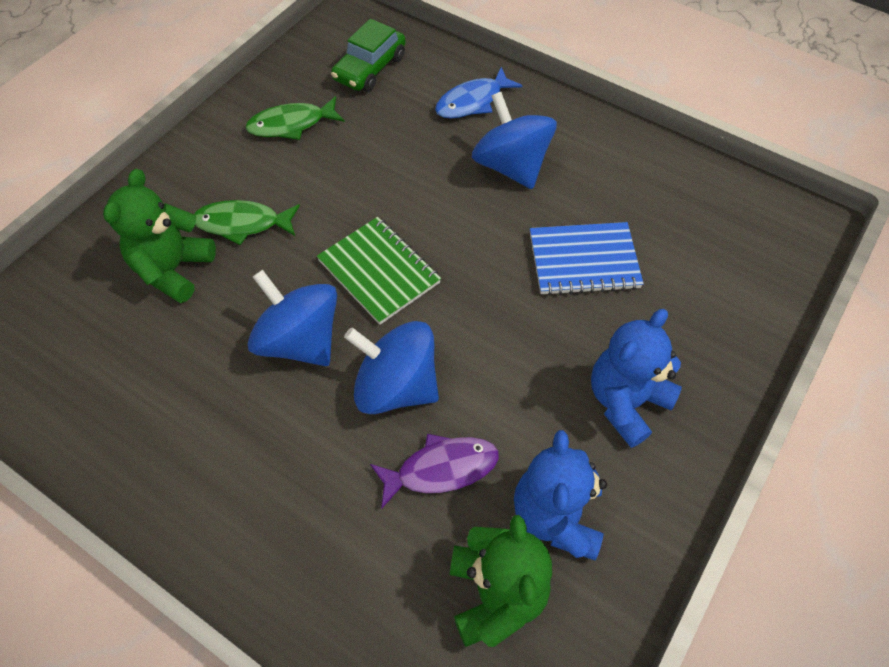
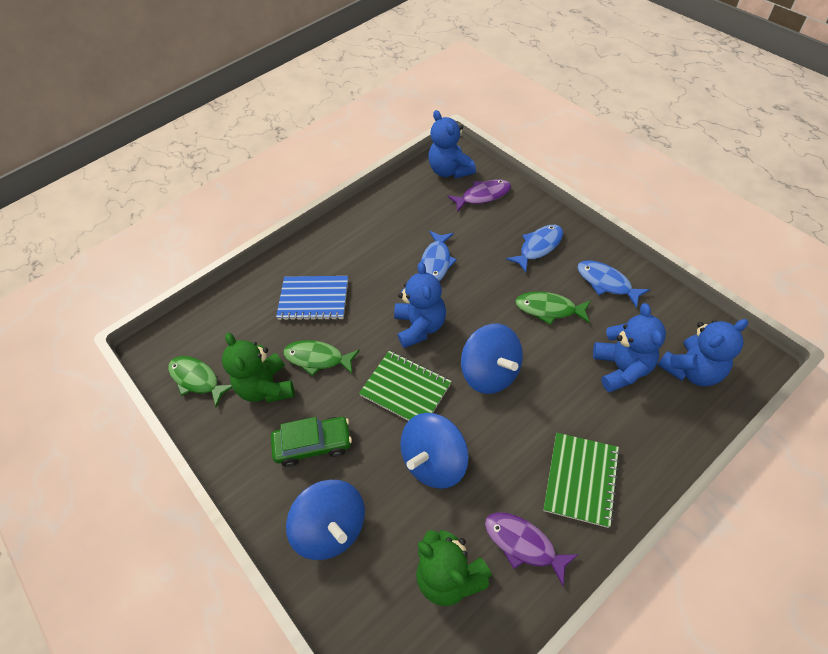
blue fish: 1 -> 3
blue teddy bear: 2 -> 4
green fish: 2 -> 3
green notebook: 1 -> 2
purple fish: 1 -> 2

